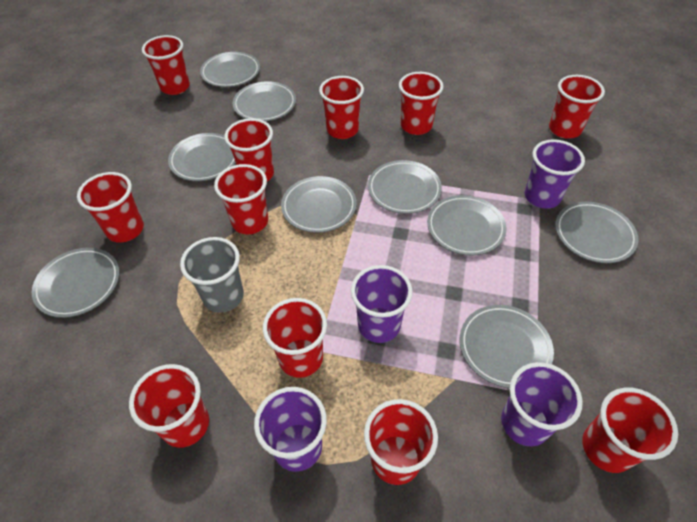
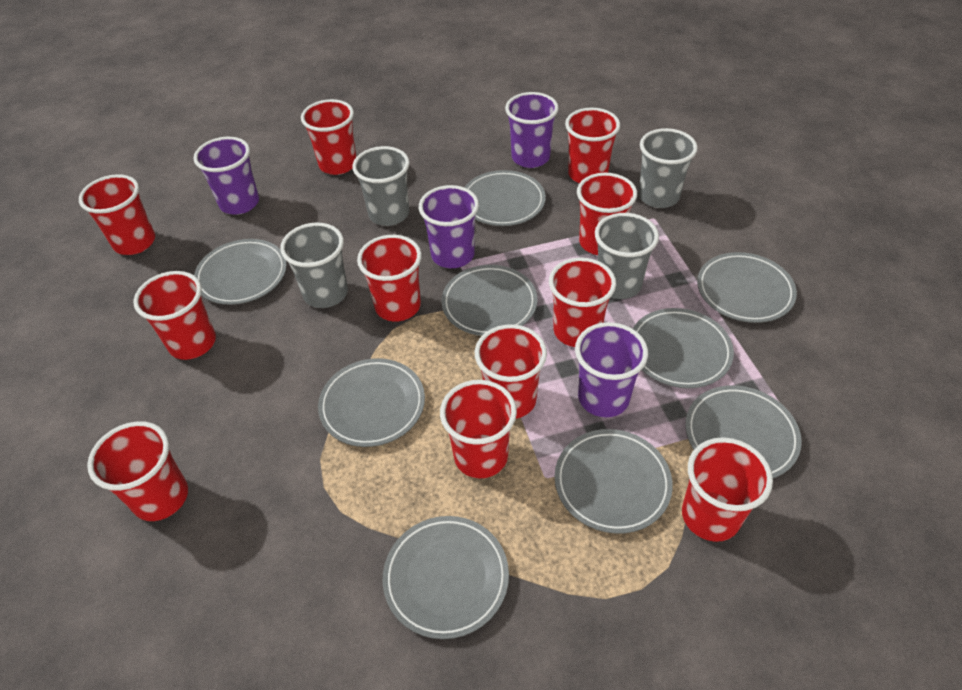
grey cup: 1 -> 4

